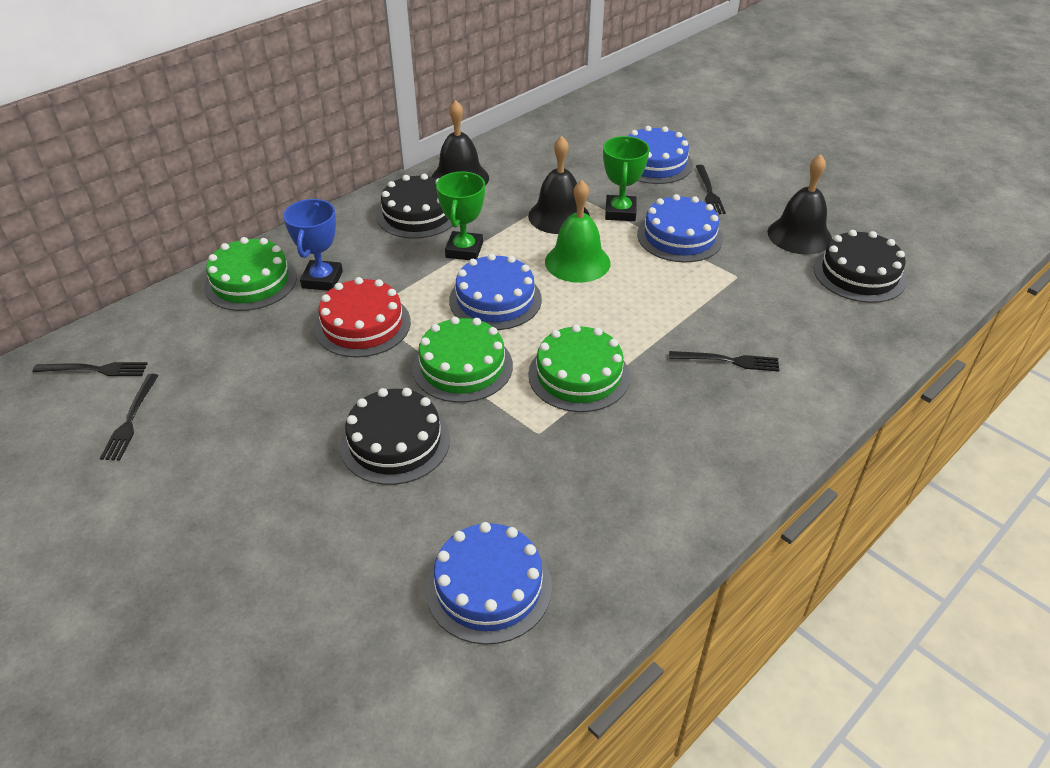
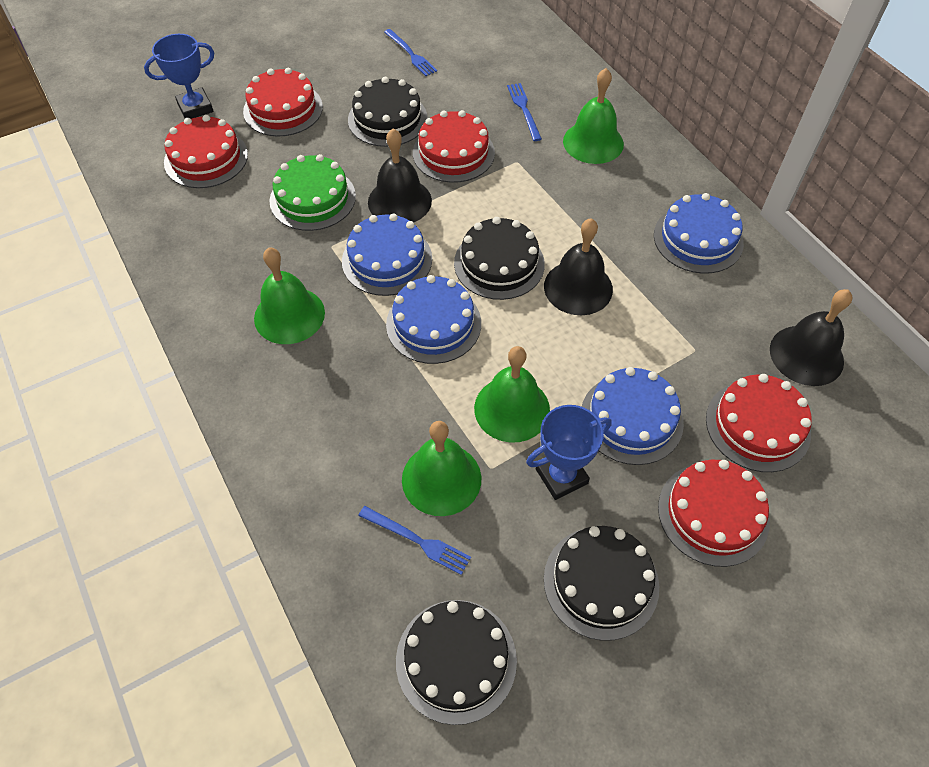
black cake: 3 -> 4
black fork: 4 -> 0
blue fork: 0 -> 3
blue trophy: 1 -> 2
green bell: 1 -> 4
green cake: 3 -> 1
green trophy: 2 -> 0
red cake: 1 -> 5

